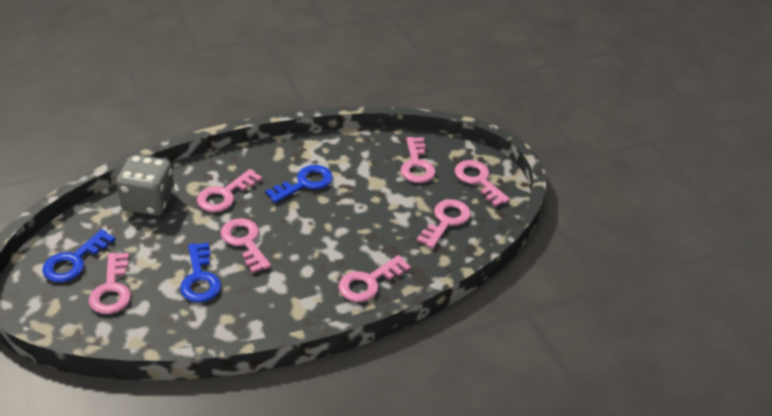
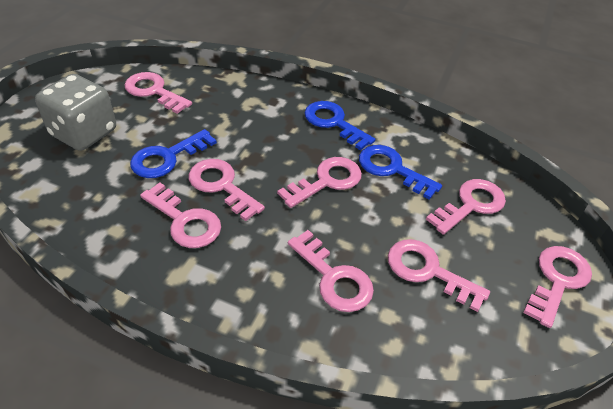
pink key: 7 -> 8

